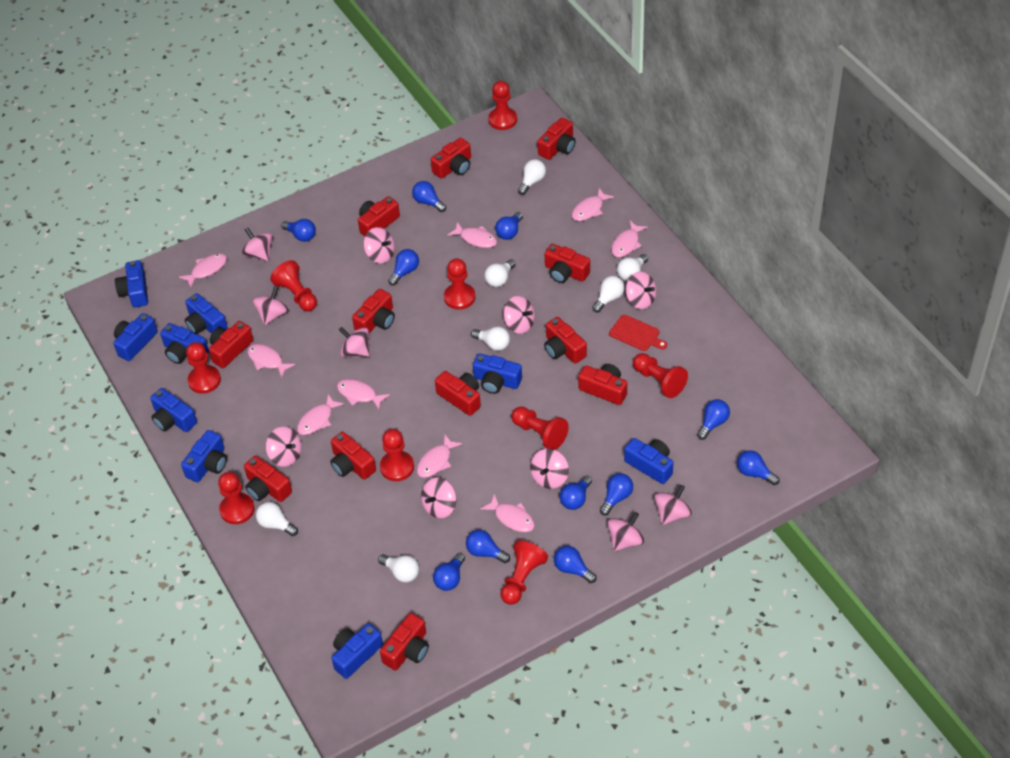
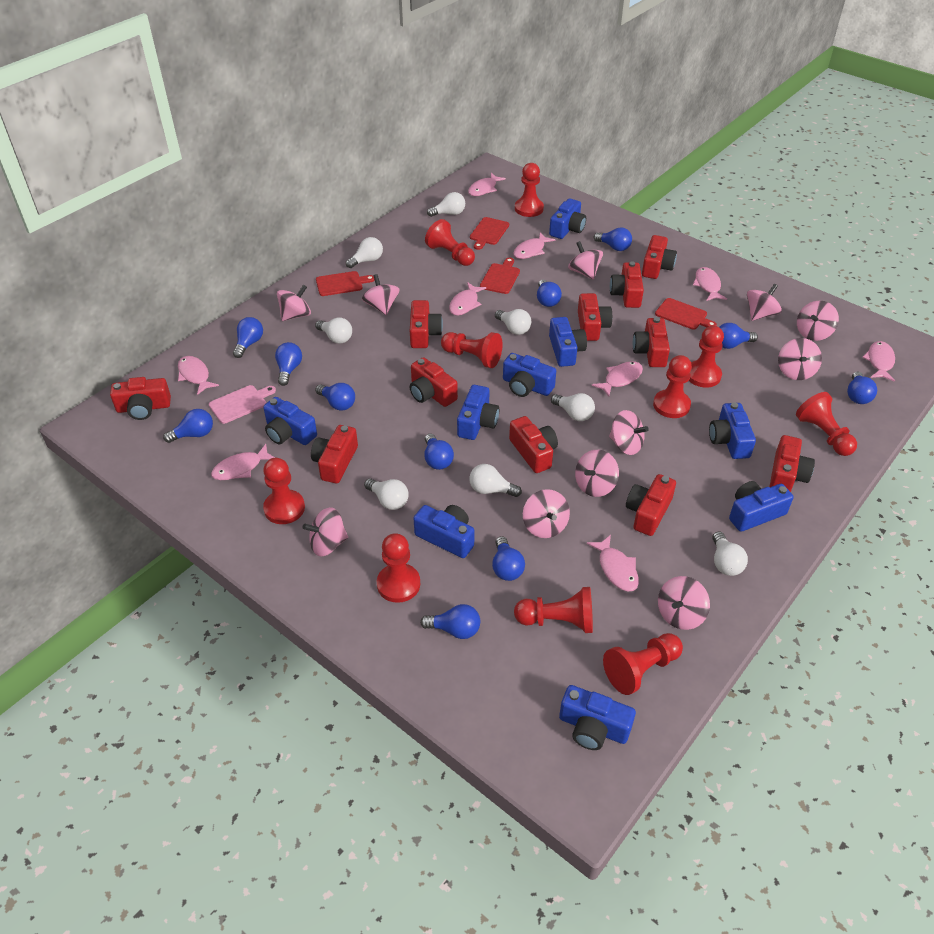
pink cutting board: 0 -> 1
red camera: 12 -> 11
red cutting board: 1 -> 4
red pawn: 9 -> 10
white light bulb: 7 -> 8

